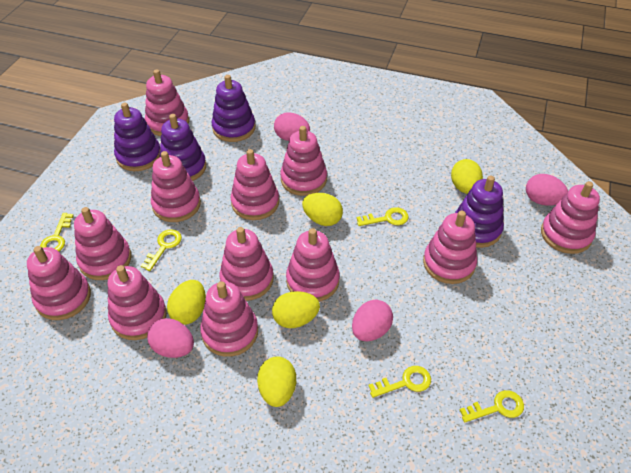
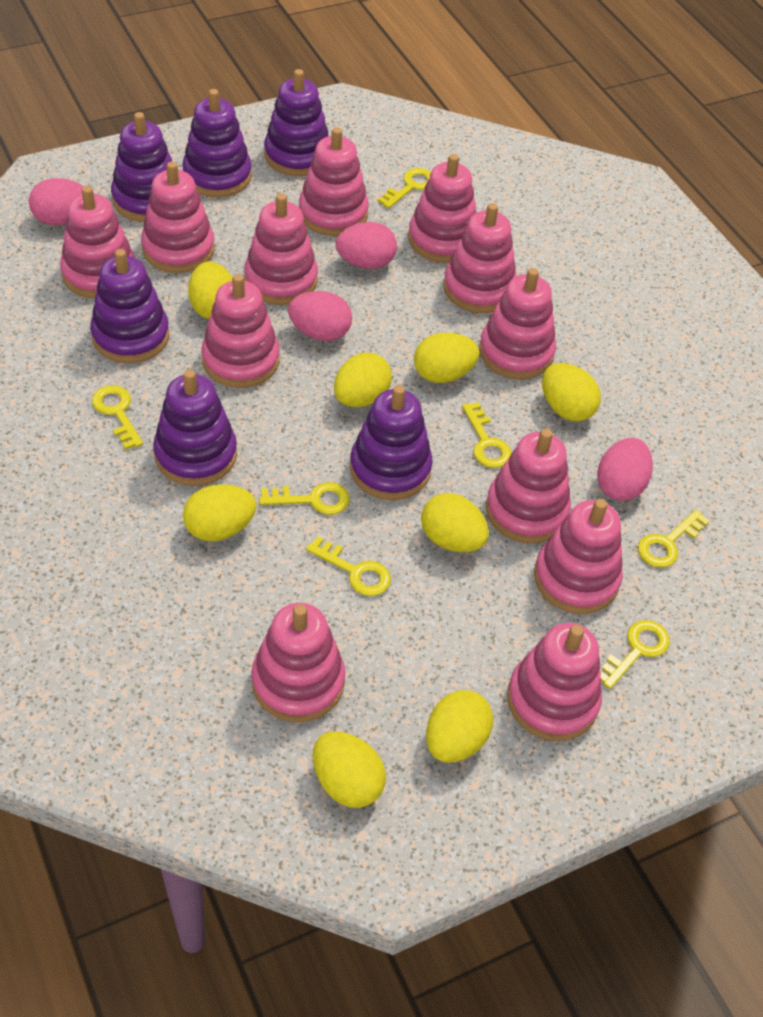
purple stacking toy: 4 -> 6
yellow egg: 5 -> 8
yellow key: 5 -> 7

